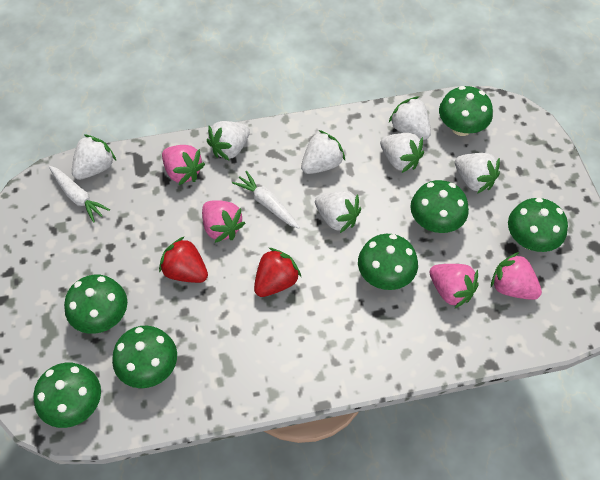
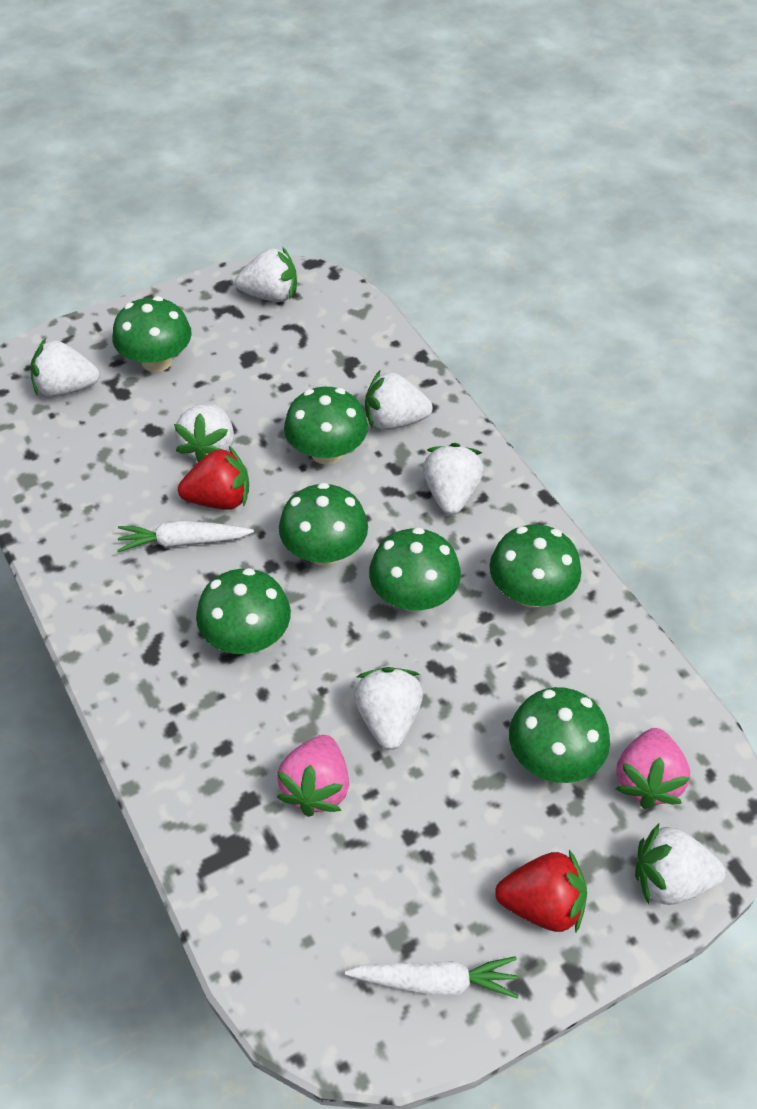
pink strawberry: 4 -> 2

